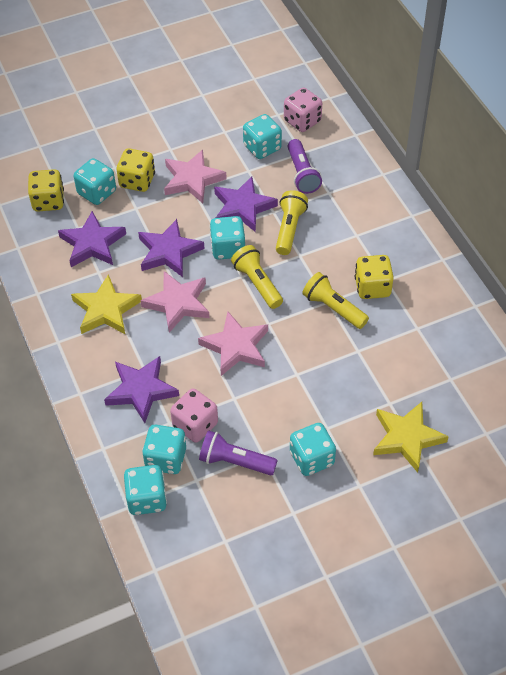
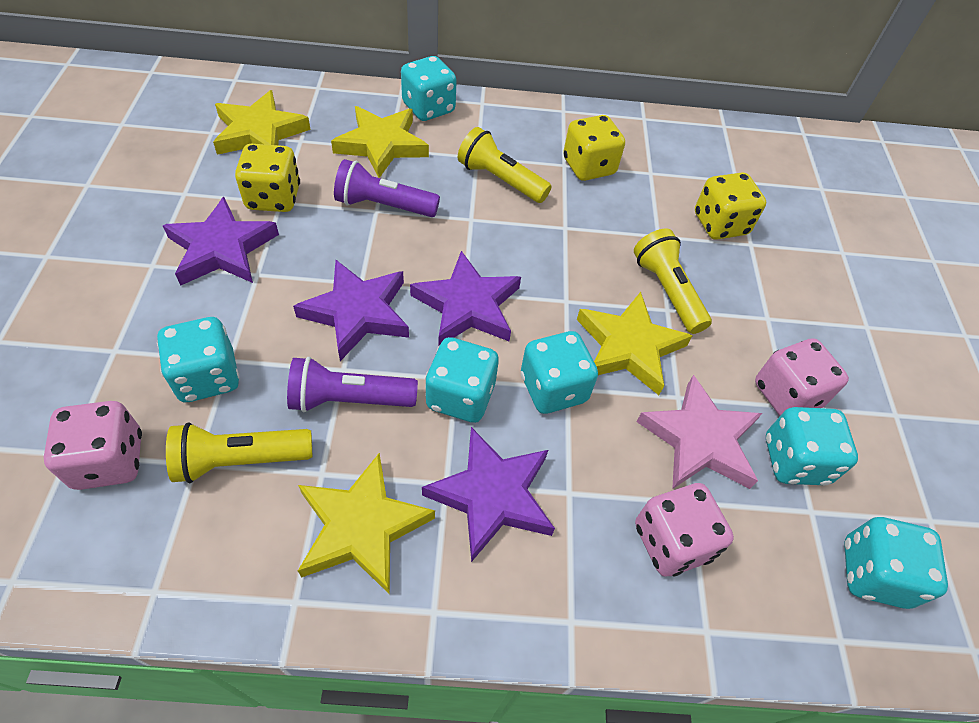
pink dice: 2 -> 3
pink star: 3 -> 1
yellow star: 2 -> 4

